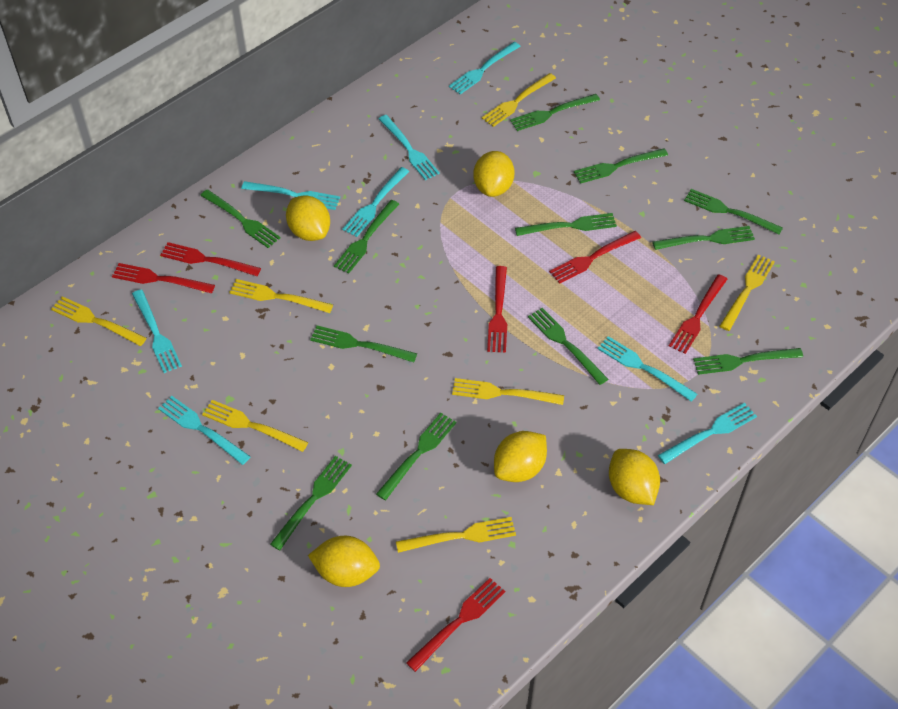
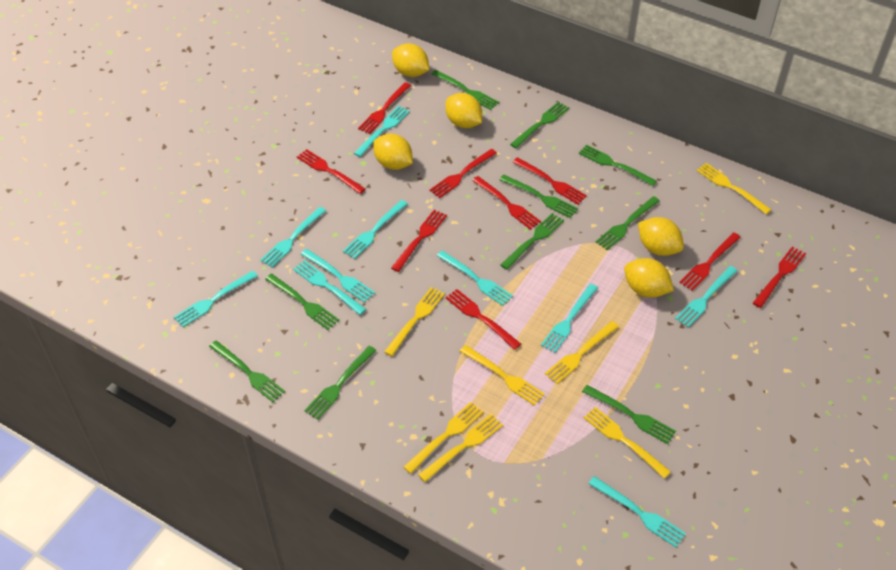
green fork: 12 -> 10
red fork: 6 -> 9
turquoise fork: 8 -> 10

